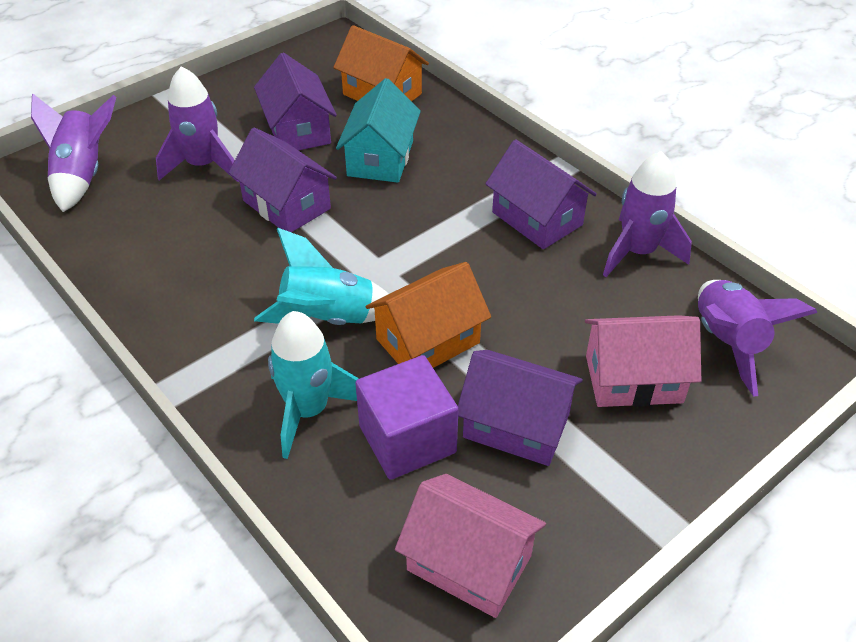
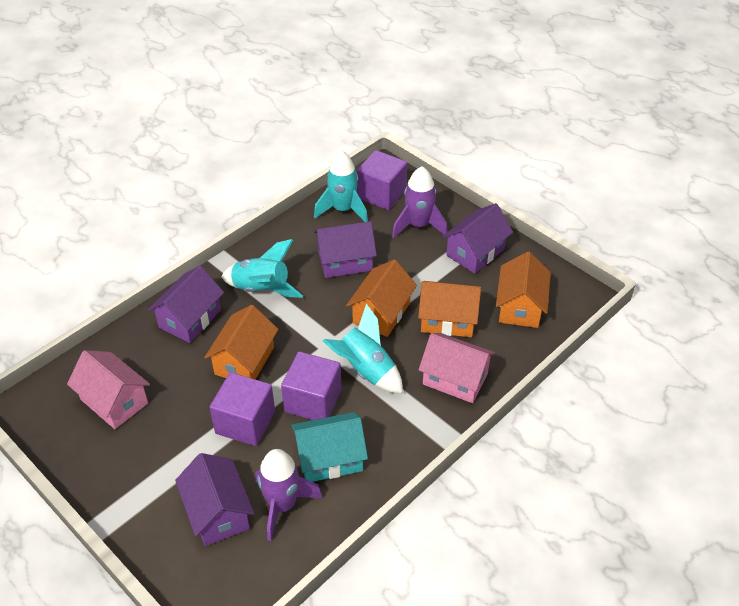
orange house: 2 -> 4
purple cube: 1 -> 3
purple rocket: 4 -> 2
turquoise rocket: 2 -> 3

